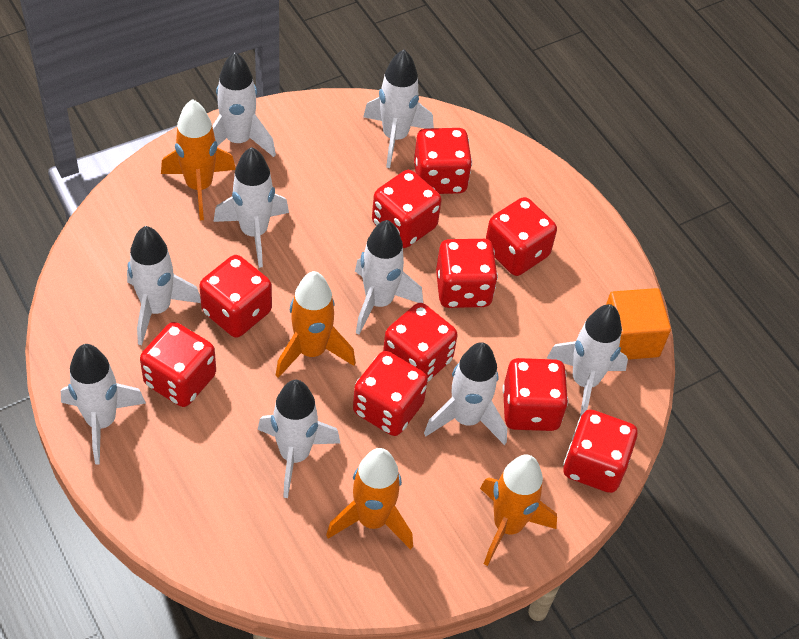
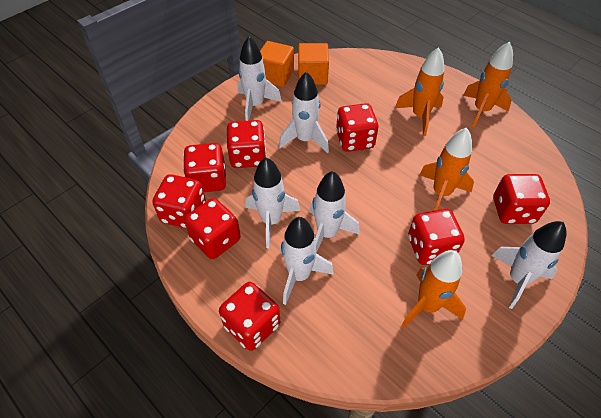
orange cube: 1 -> 2
red dice: 10 -> 8
white rocket: 9 -> 6

